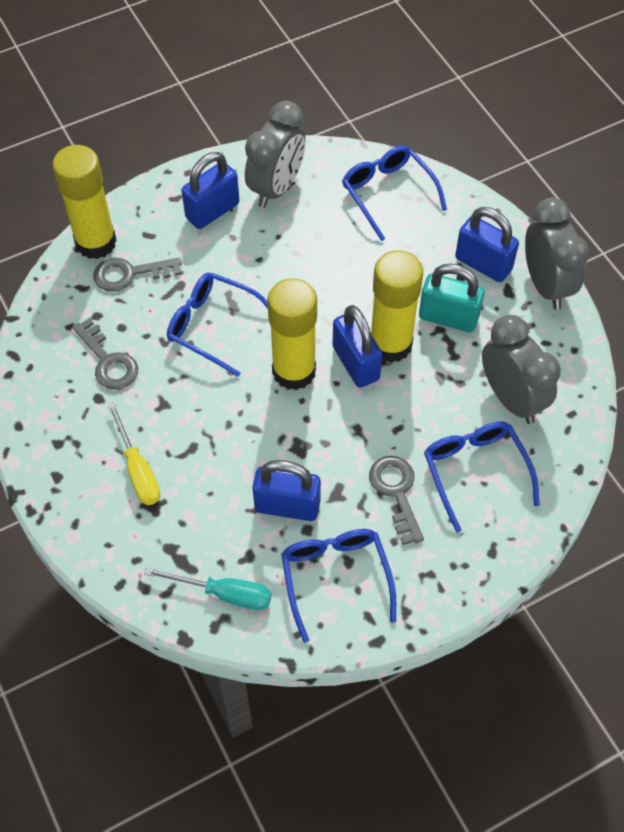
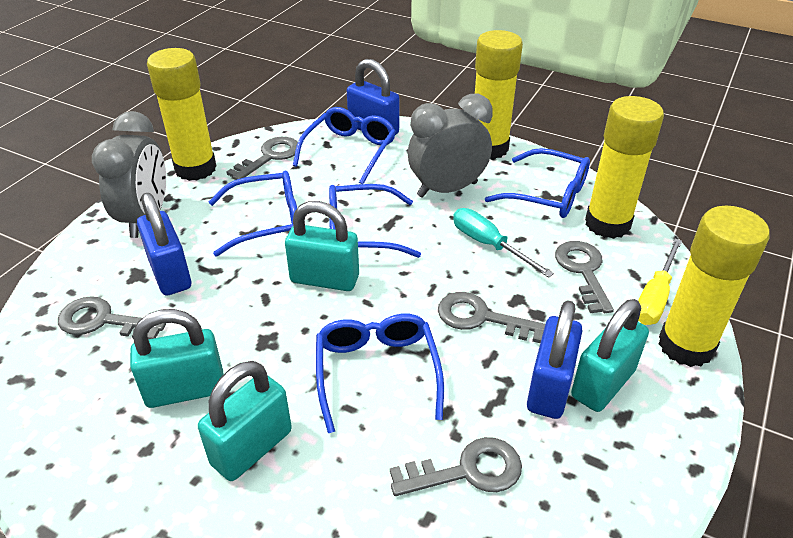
blue glasses: 4 -> 5
blue padlock: 4 -> 3
grey clock: 3 -> 2
grey key: 3 -> 5
turquoise padlock: 1 -> 4
yellow glue stick: 3 -> 4

